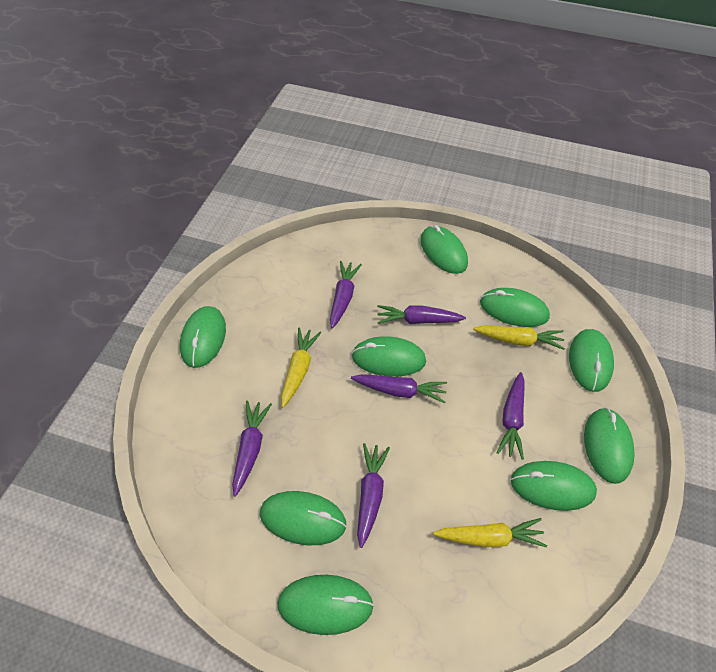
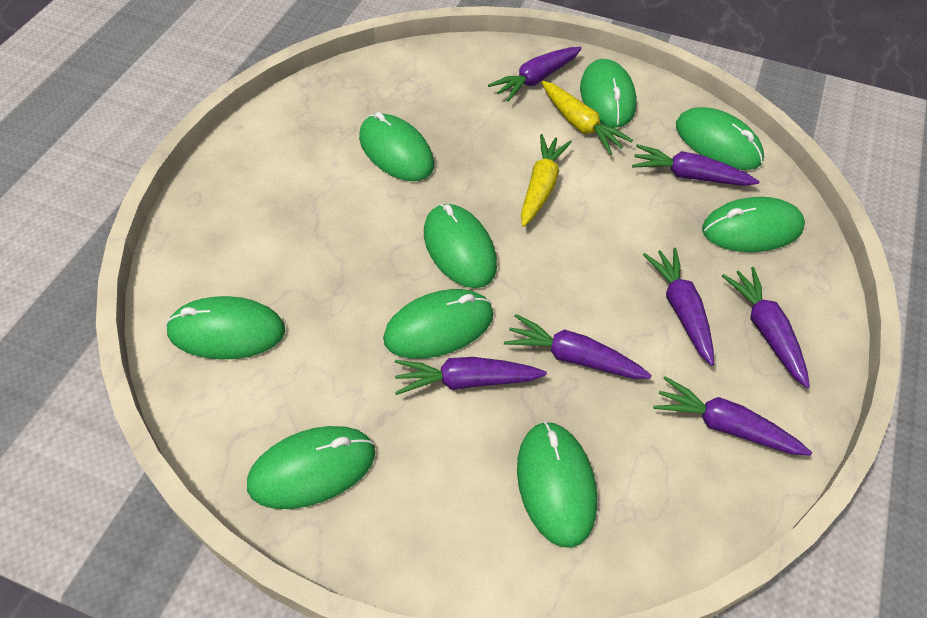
purple carrot: 6 -> 7
yellow carrot: 3 -> 2

